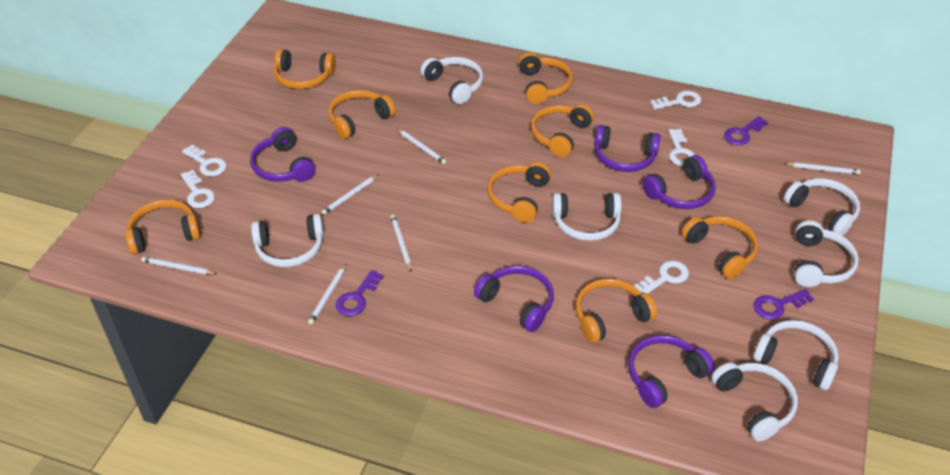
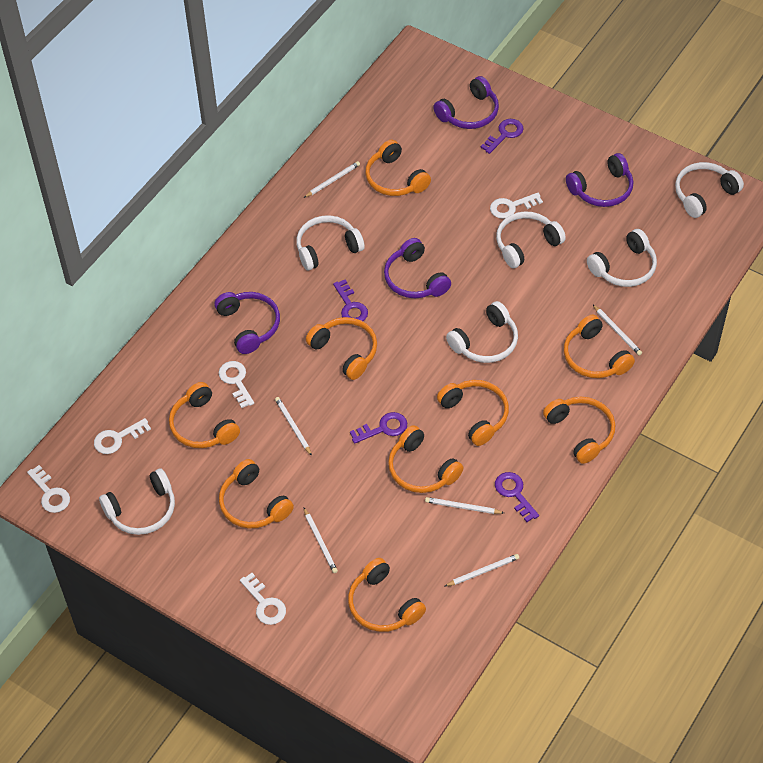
orange headphones: 8 -> 9
purple headphones: 5 -> 4
purple key: 3 -> 4
white headphones: 7 -> 6

